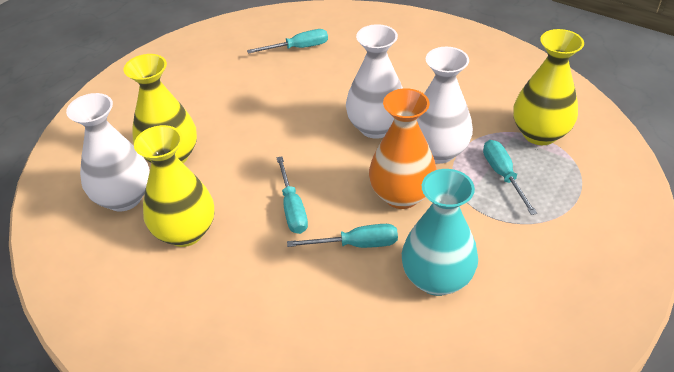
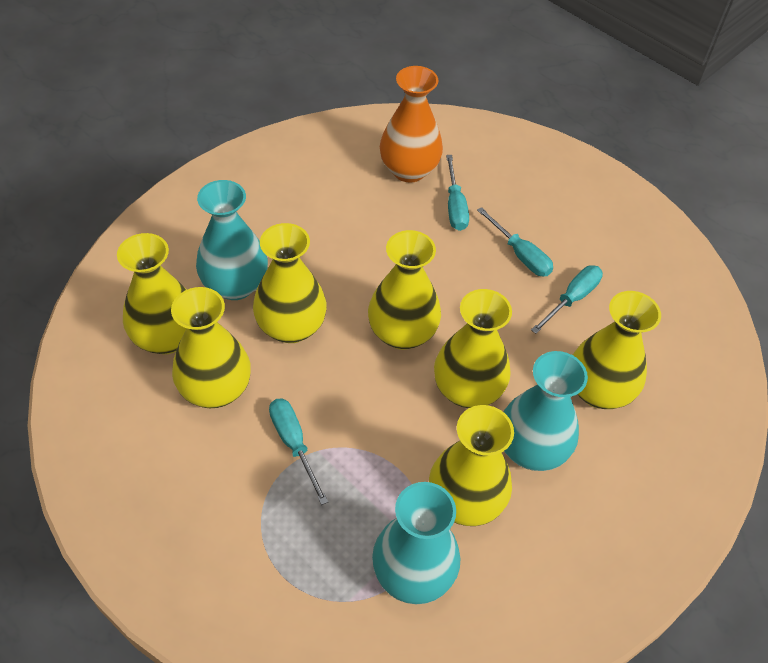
turquoise vase: 1 -> 3
white vase: 3 -> 0
yellow vase: 3 -> 7

